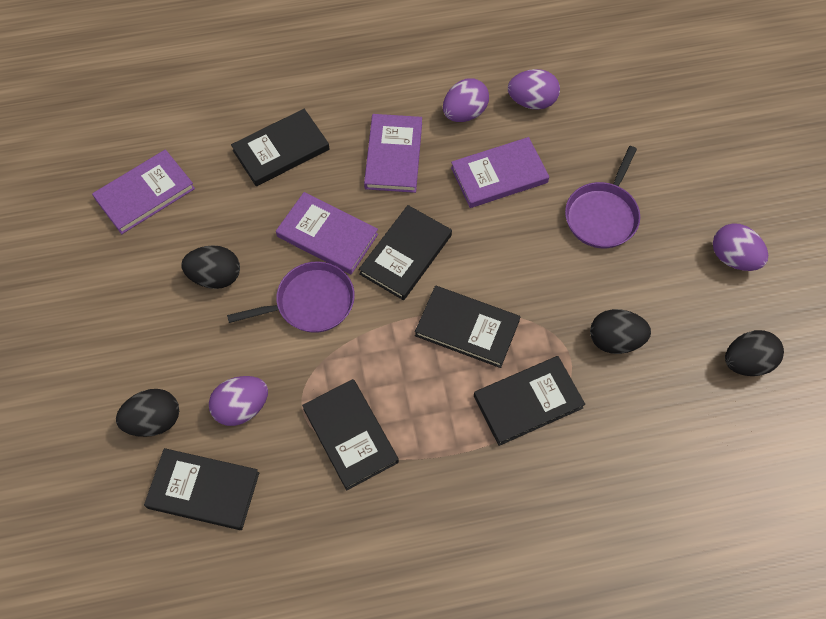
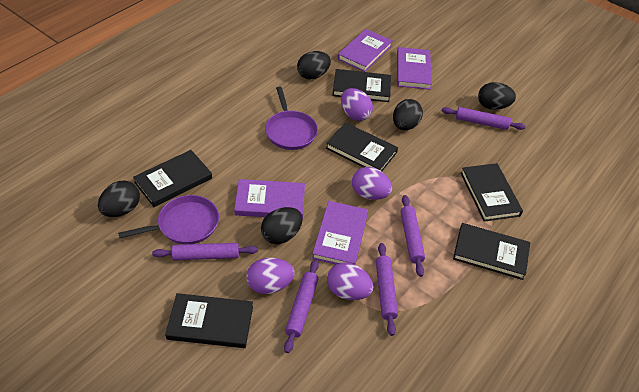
black egg: 4 -> 5
purple rolling pin: 0 -> 5

